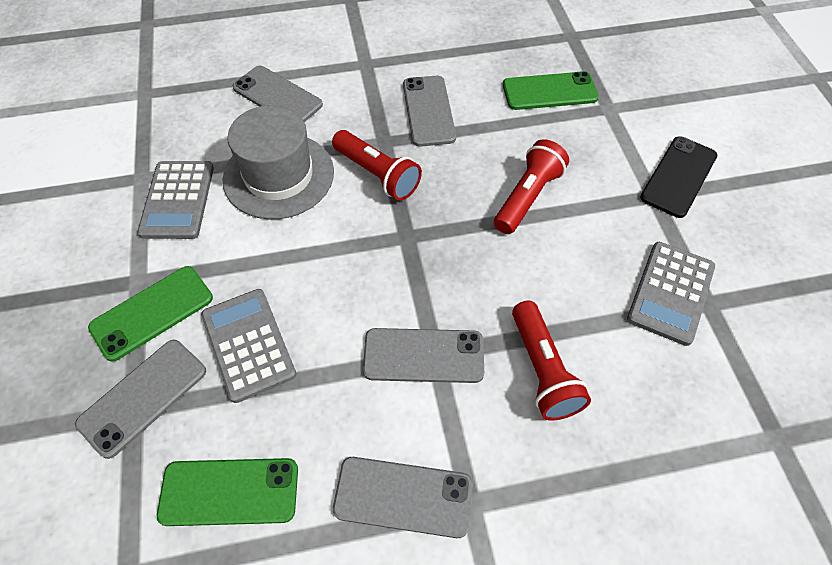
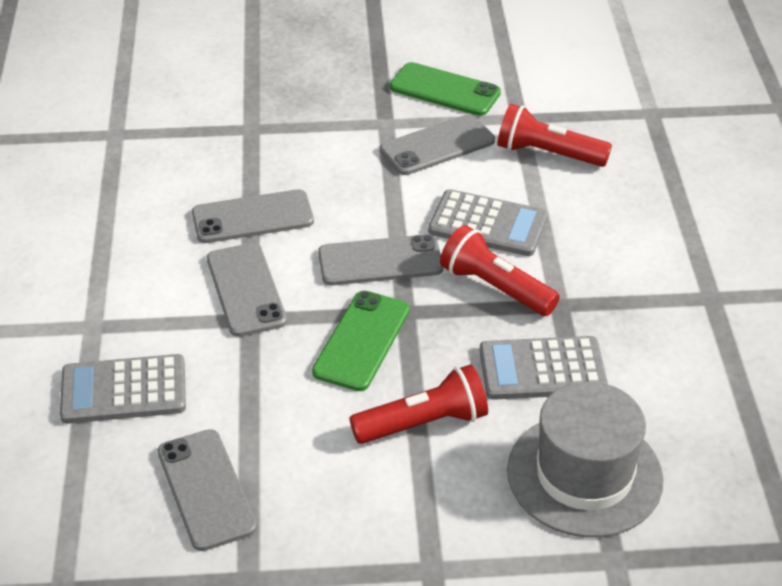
black phone: 1 -> 0
green phone: 3 -> 2

